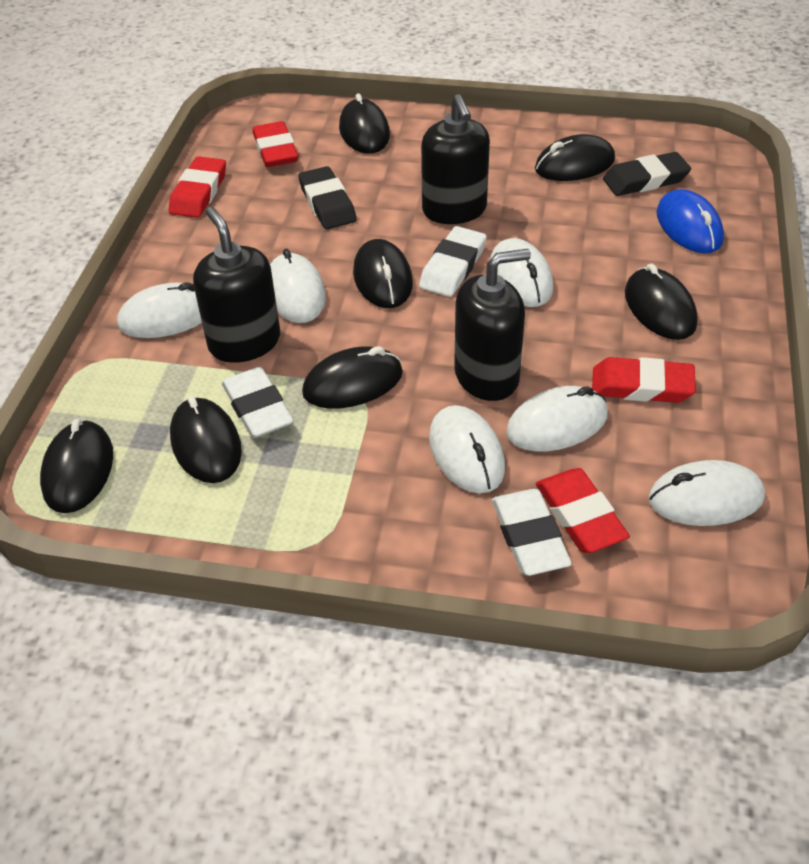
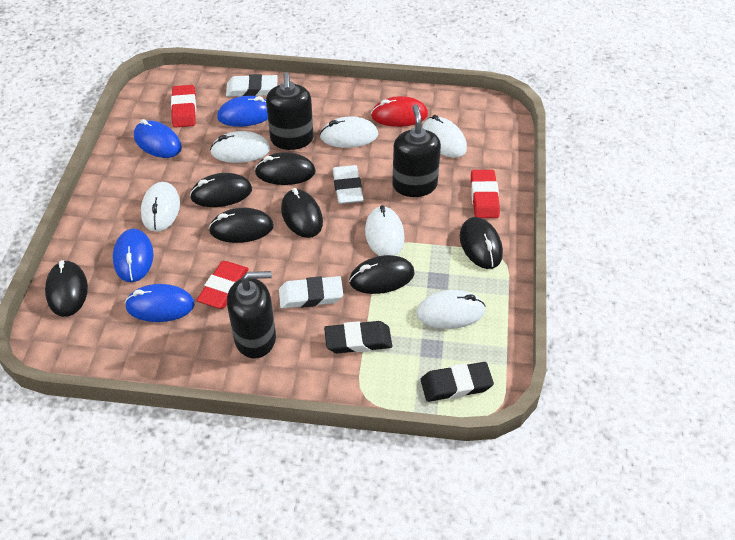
blue mouse: 1 -> 4
red eraser: 4 -> 3
red mouse: 0 -> 1

